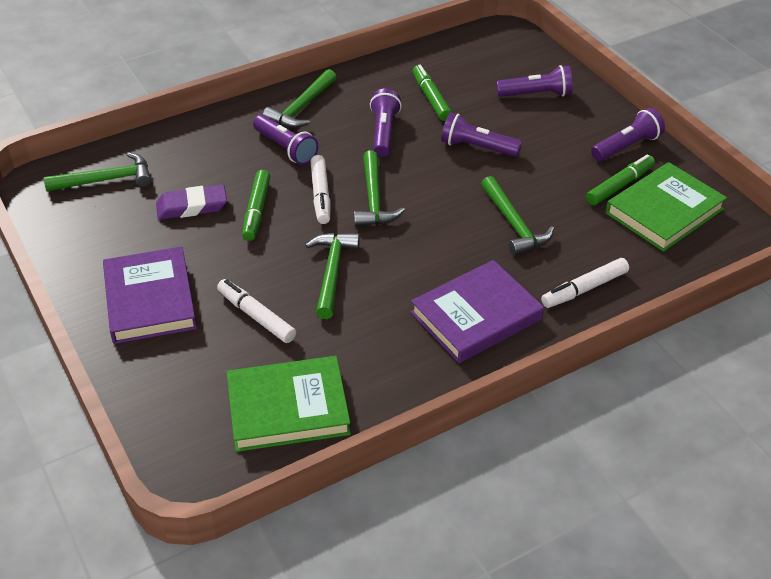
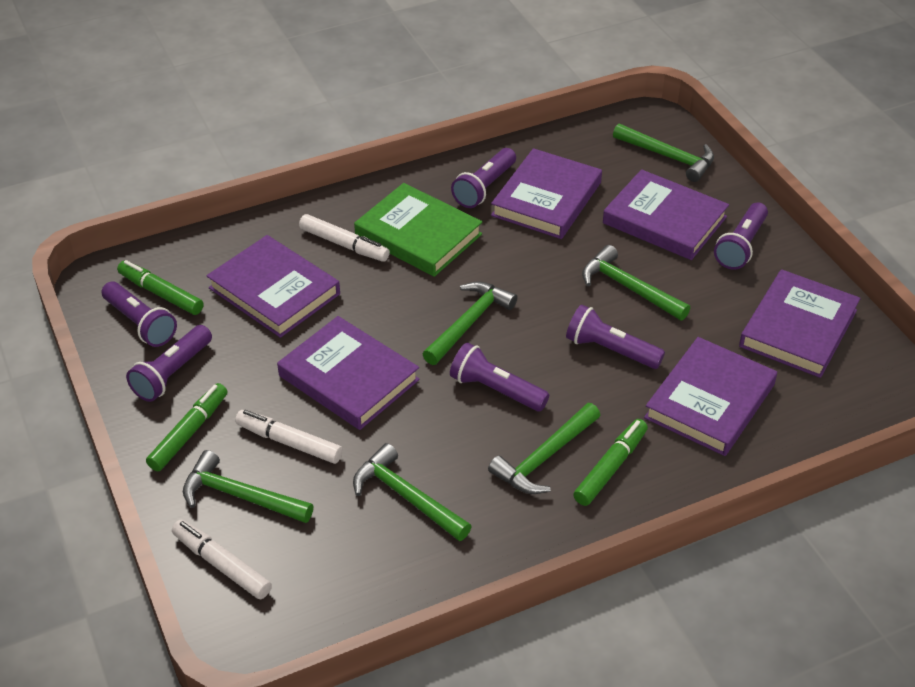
green book: 2 -> 1
green hammer: 5 -> 6
purple book: 2 -> 6
purple eraser: 1 -> 0
purple flashlight: 5 -> 6

